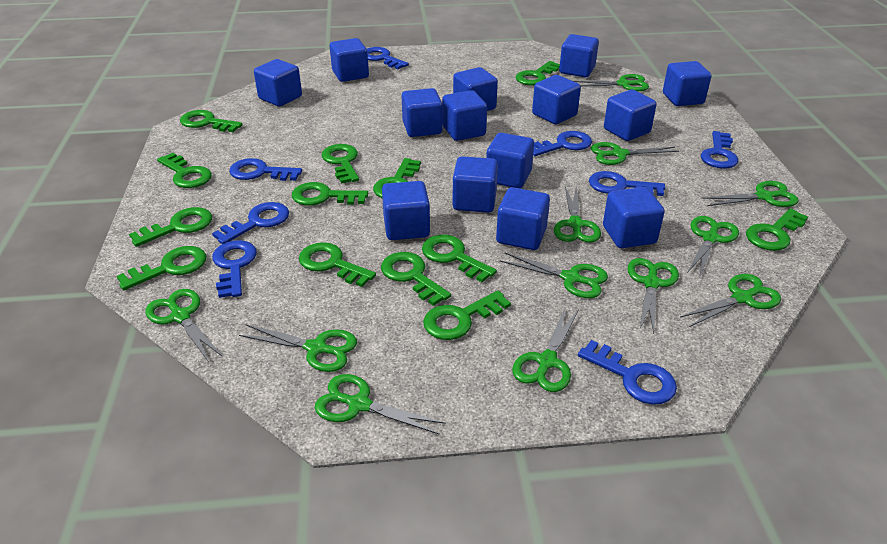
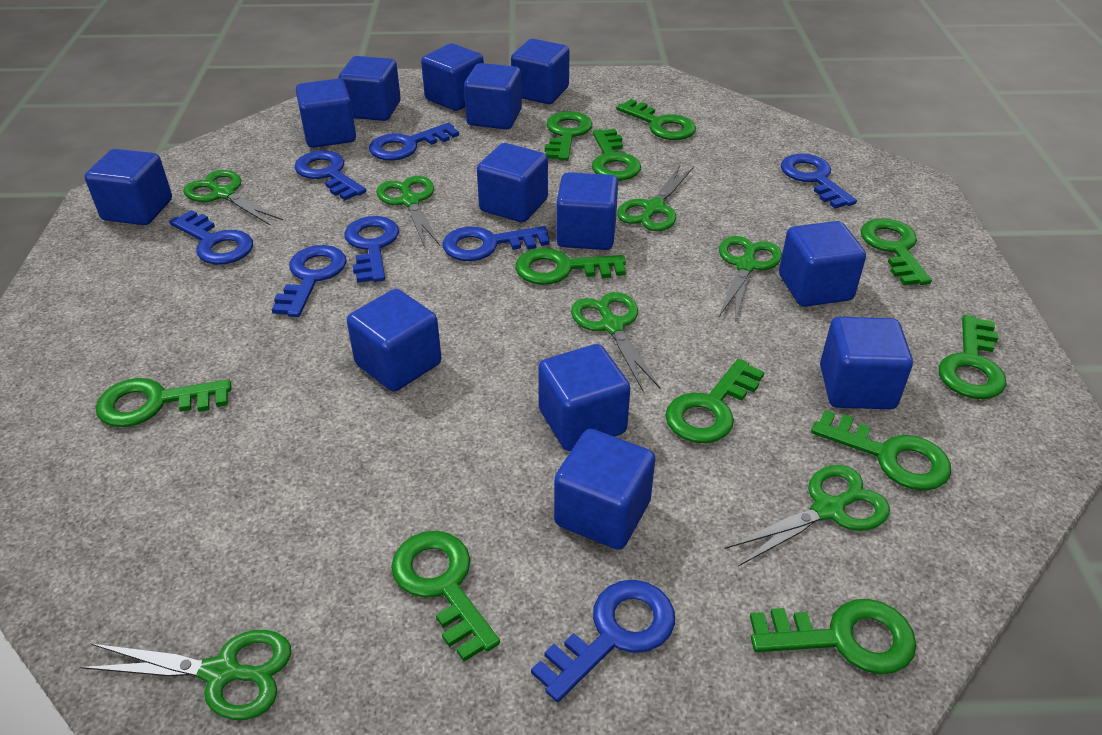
blue cube: 14 -> 13
green key: 13 -> 11
green scissors: 12 -> 7

